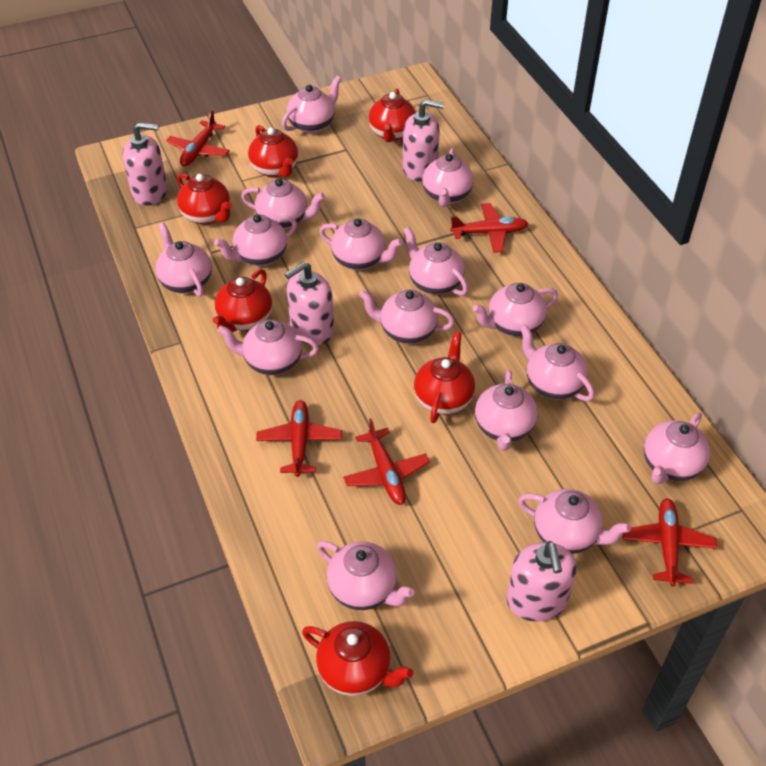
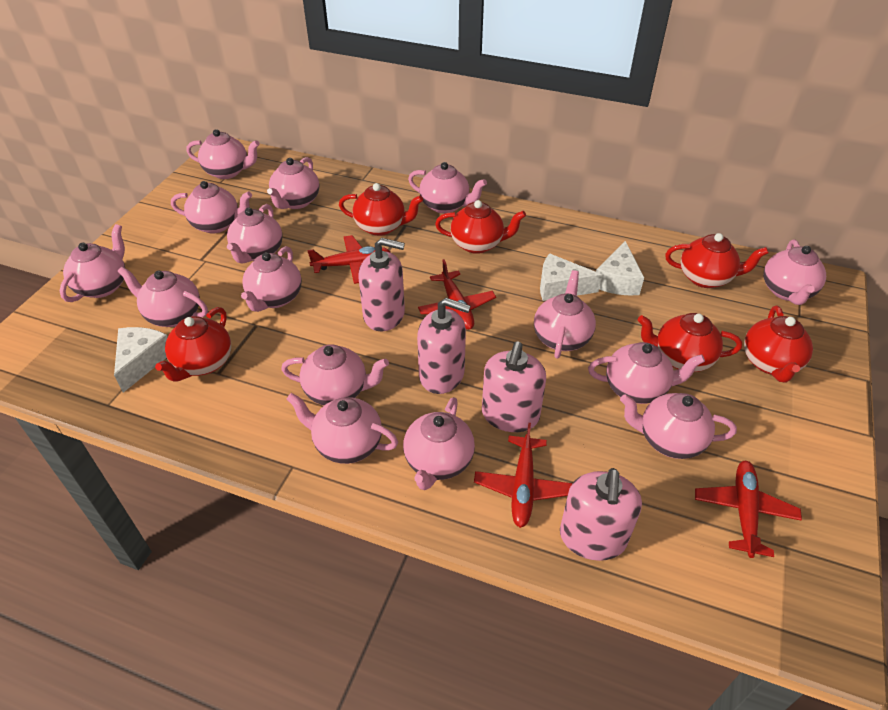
red plane: 5 -> 4
white cheese: 0 -> 3

